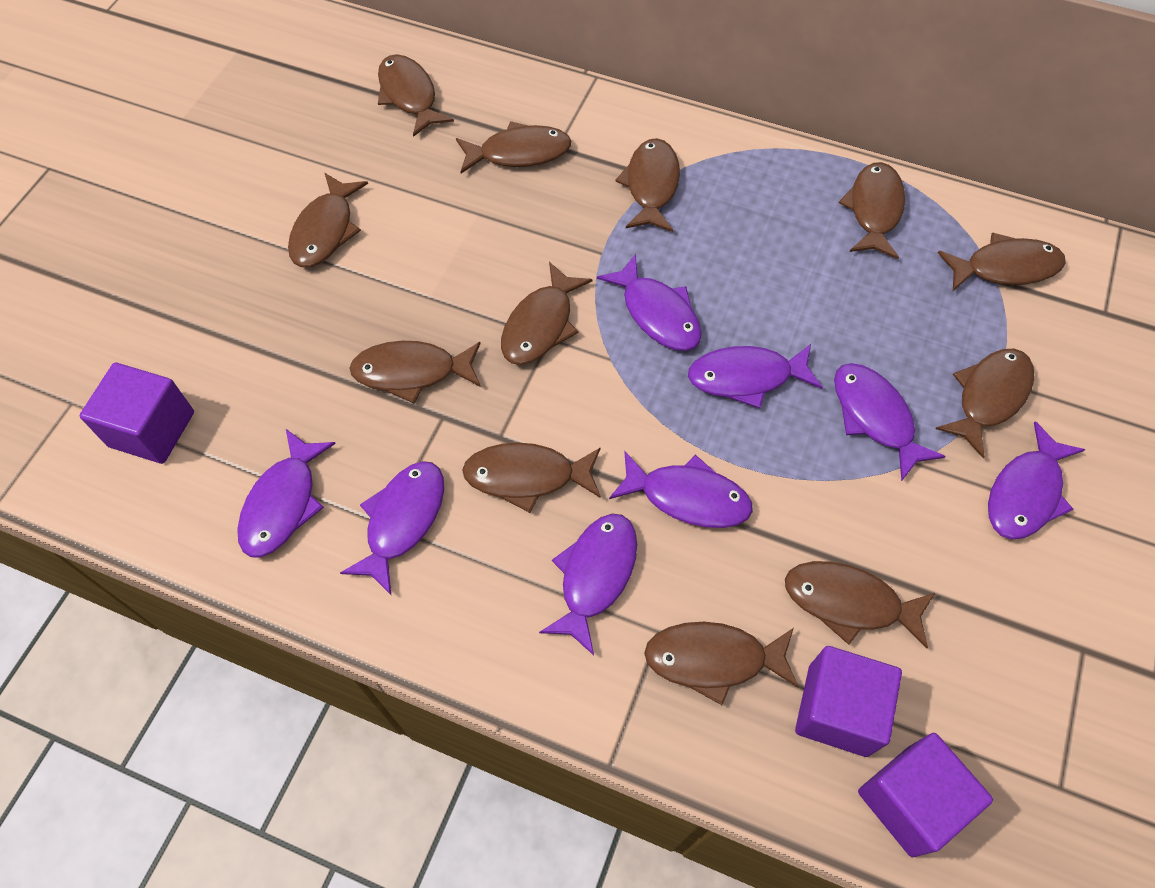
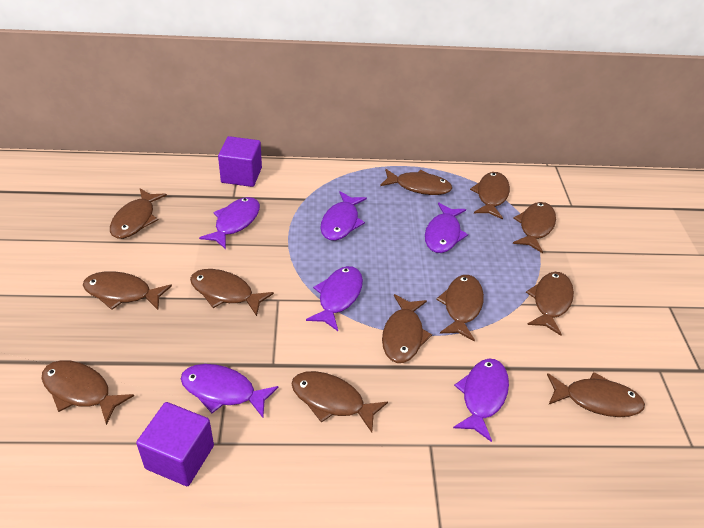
purple cube: 3 -> 2
purple fish: 8 -> 6

